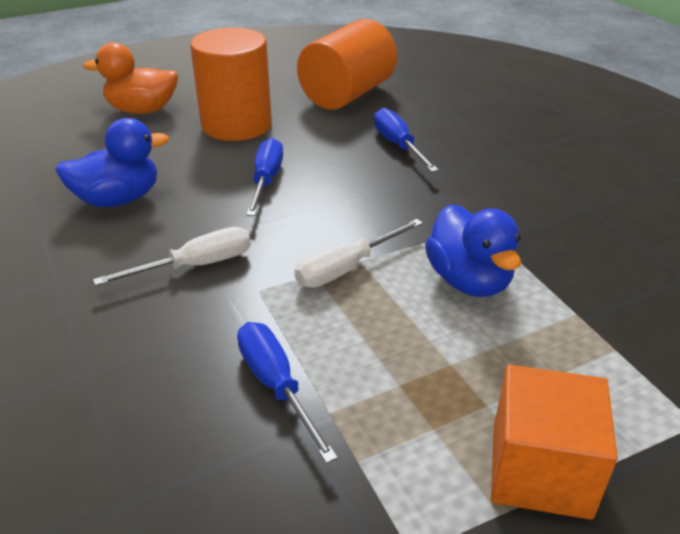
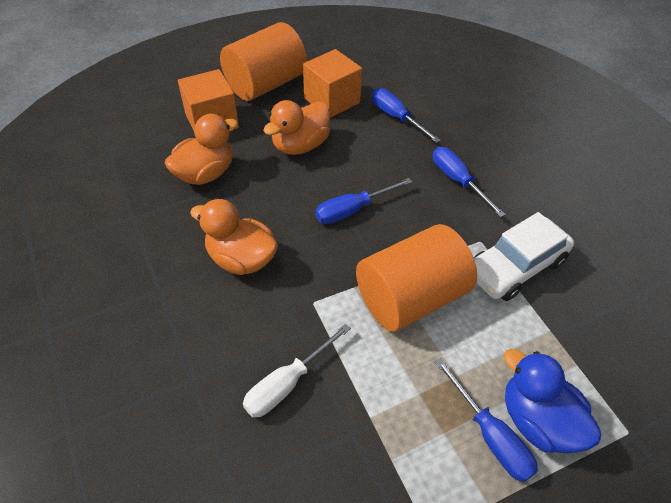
blue duck: 2 -> 1
blue screwdriver: 3 -> 4
orange cube: 1 -> 2
orange duck: 1 -> 3
white car: 0 -> 1
white screwdriver: 2 -> 1

